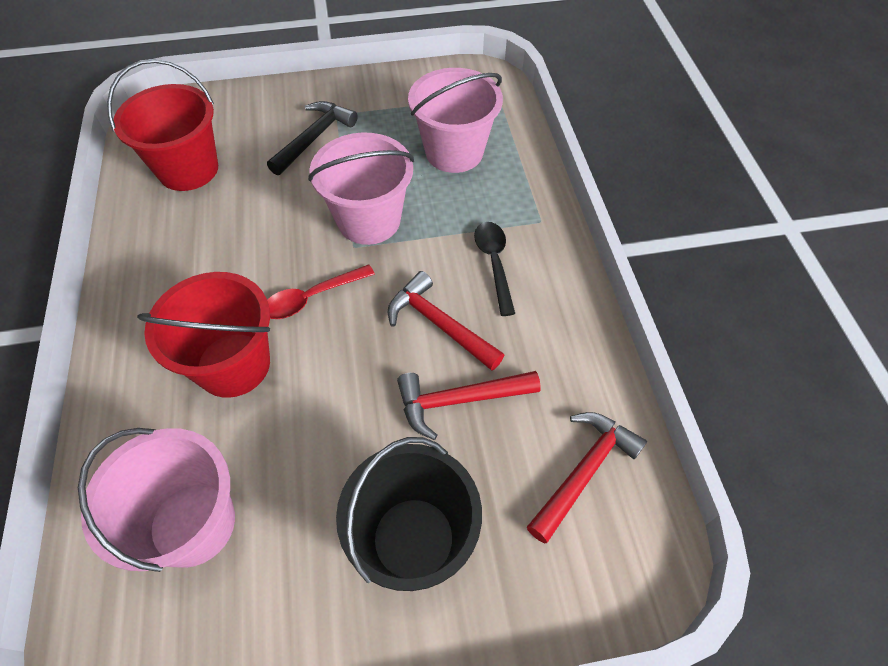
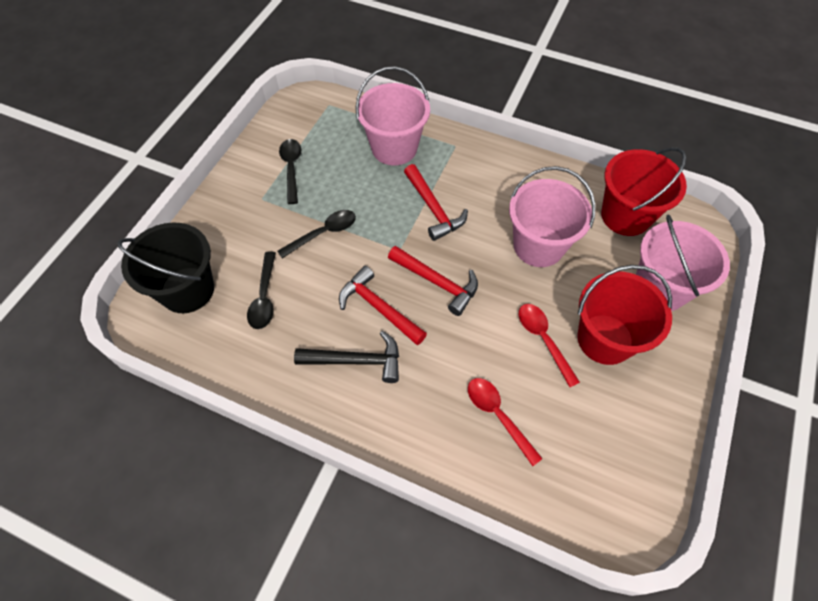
black spoon: 1 -> 3
red spoon: 1 -> 2

